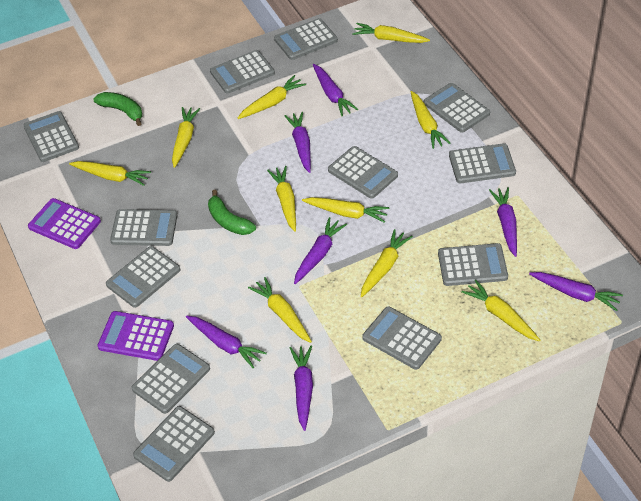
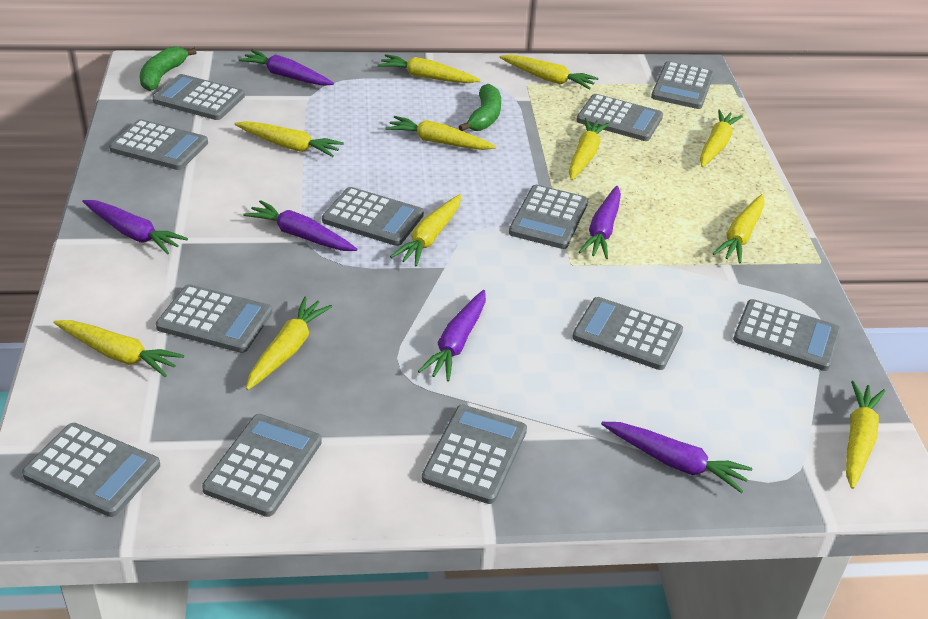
purple calculator: 2 -> 0
purple carrot: 7 -> 6
yellow carrot: 10 -> 11

